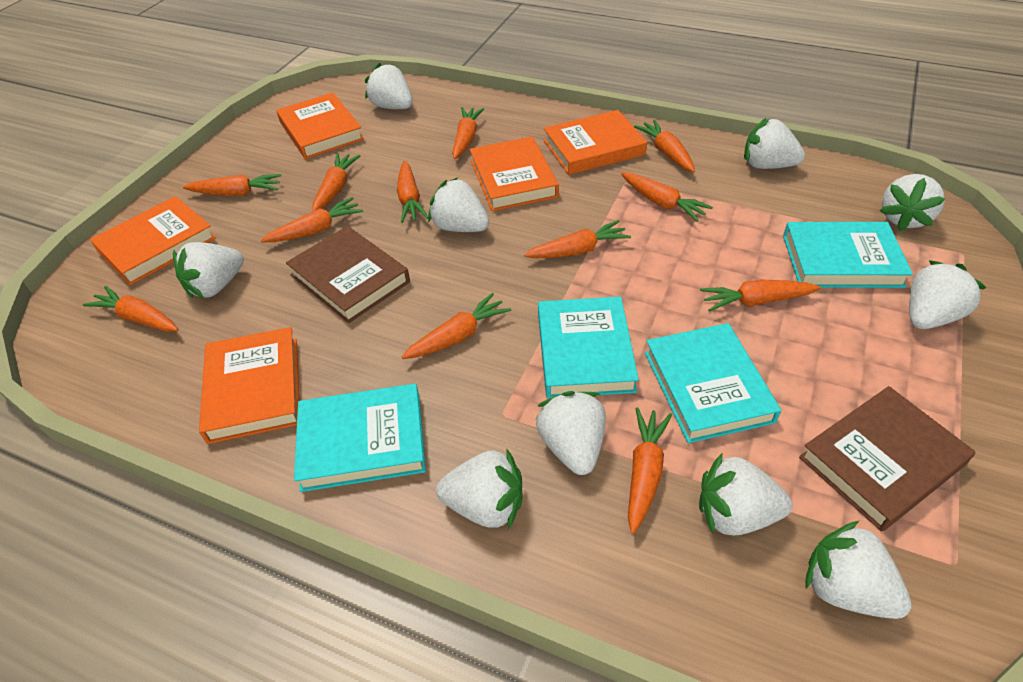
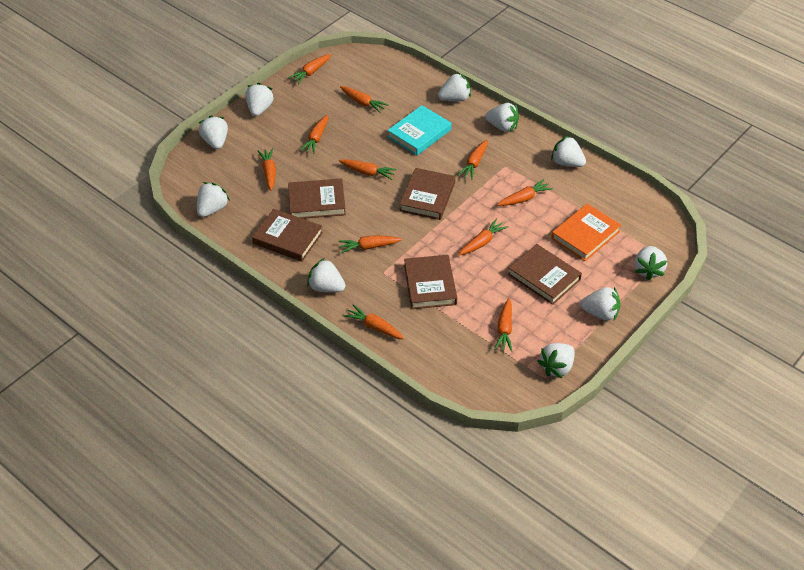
brown book: 2 -> 5
orange book: 5 -> 1
orange carrot: 12 -> 11
turquoise book: 4 -> 1

